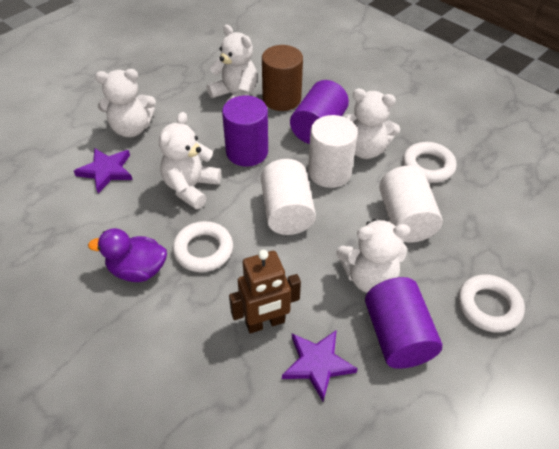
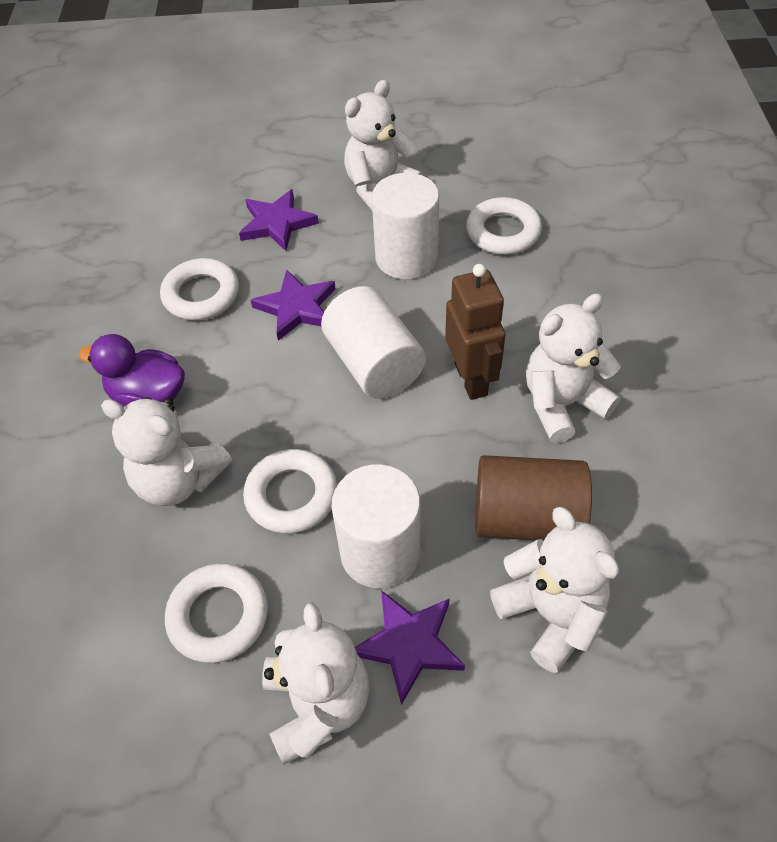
purple cylinder: 3 -> 0
purple star: 2 -> 3
white ring: 3 -> 4

